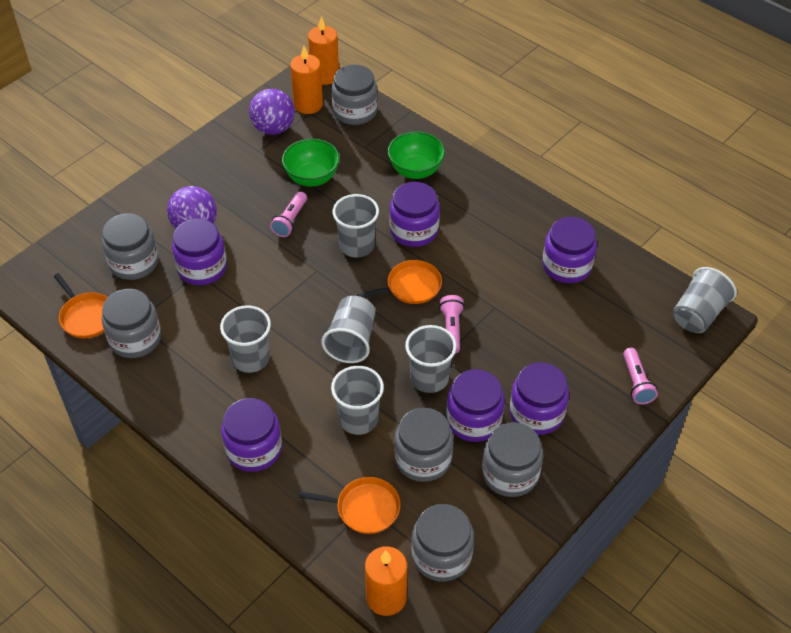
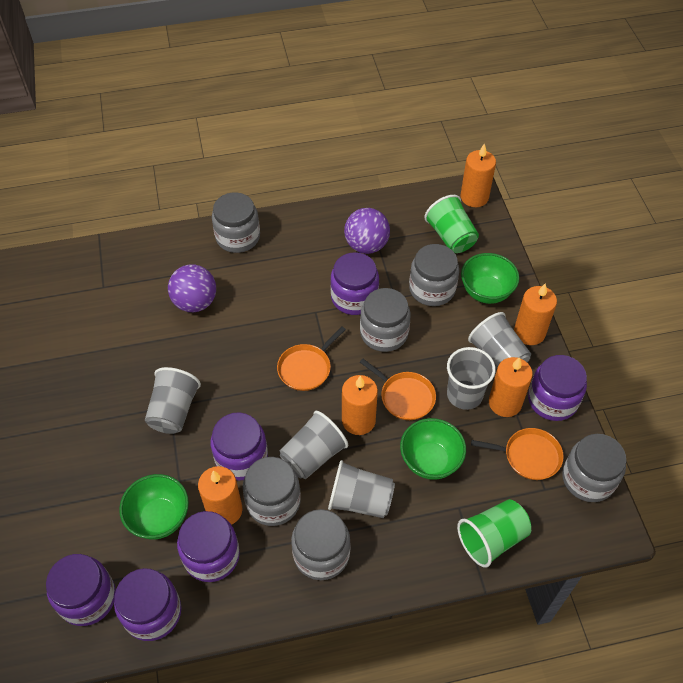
green bowl: 2 -> 3
green cup: 0 -> 2
grey cup: 6 -> 5
orange candle: 3 -> 5
pink flashlight: 3 -> 0

